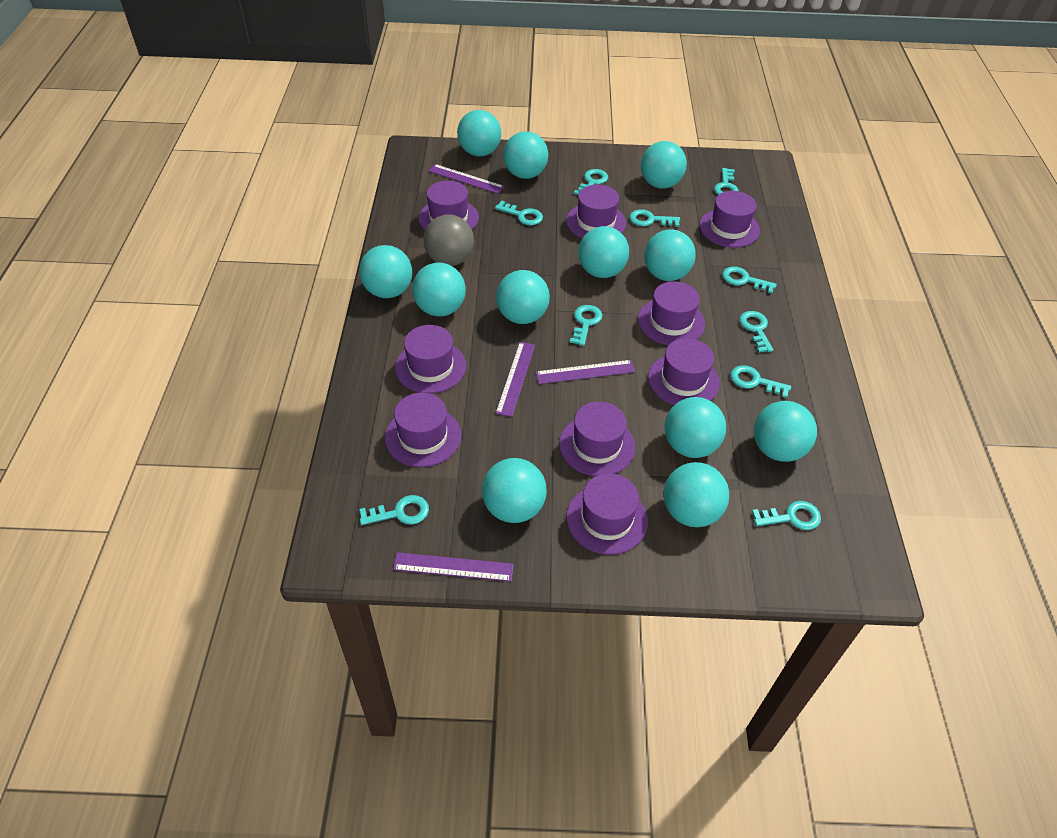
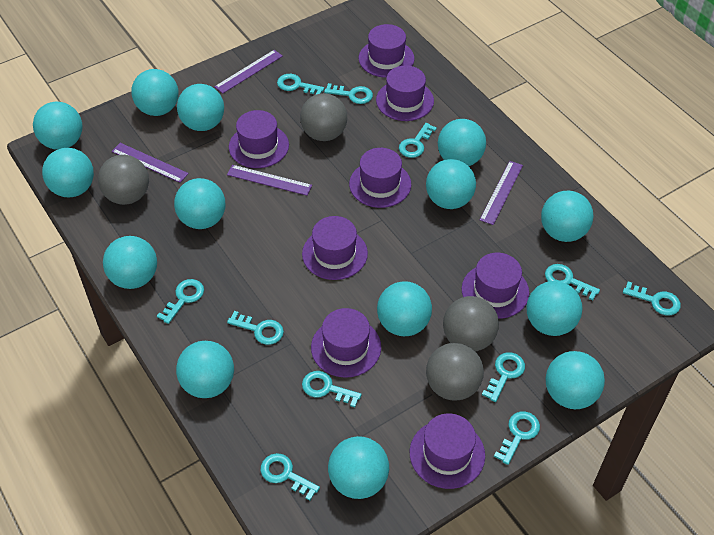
grey ball: 1 -> 4
purple hat: 9 -> 8
turquoise ball: 12 -> 14
turquoise key: 10 -> 11

